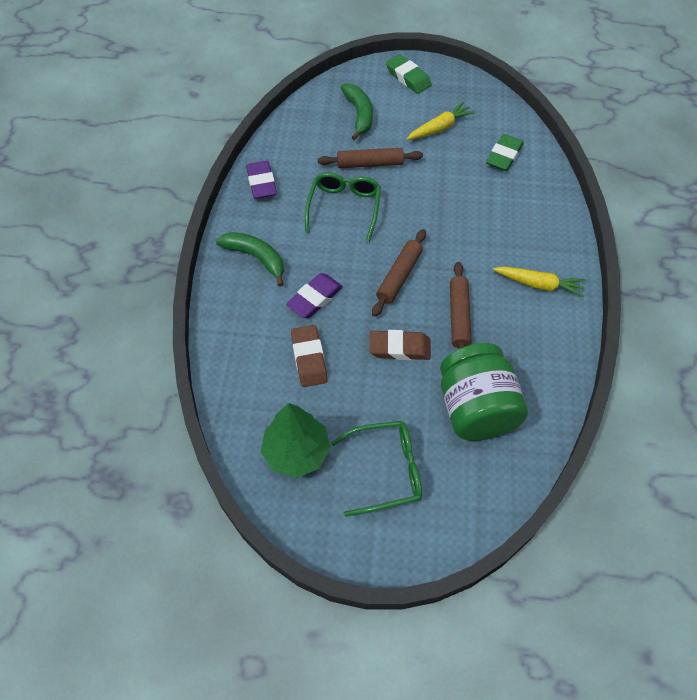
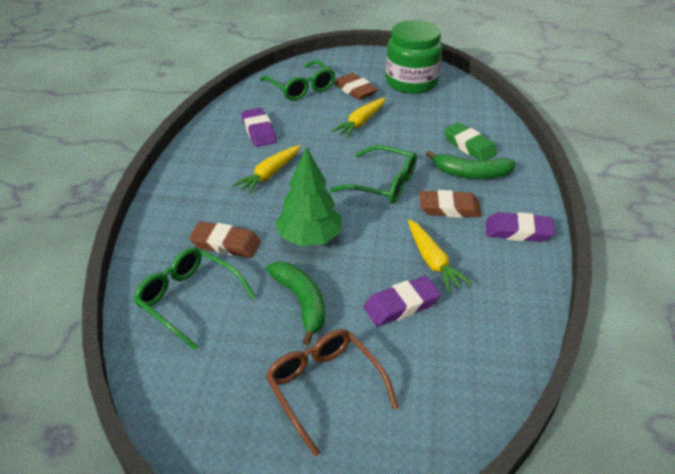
brown eraser: 2 -> 3
brown glasses: 0 -> 1
brown rolling pin: 3 -> 0
green eraser: 2 -> 1
green glasses: 2 -> 3
purple eraser: 2 -> 3
yellow carrot: 2 -> 3

